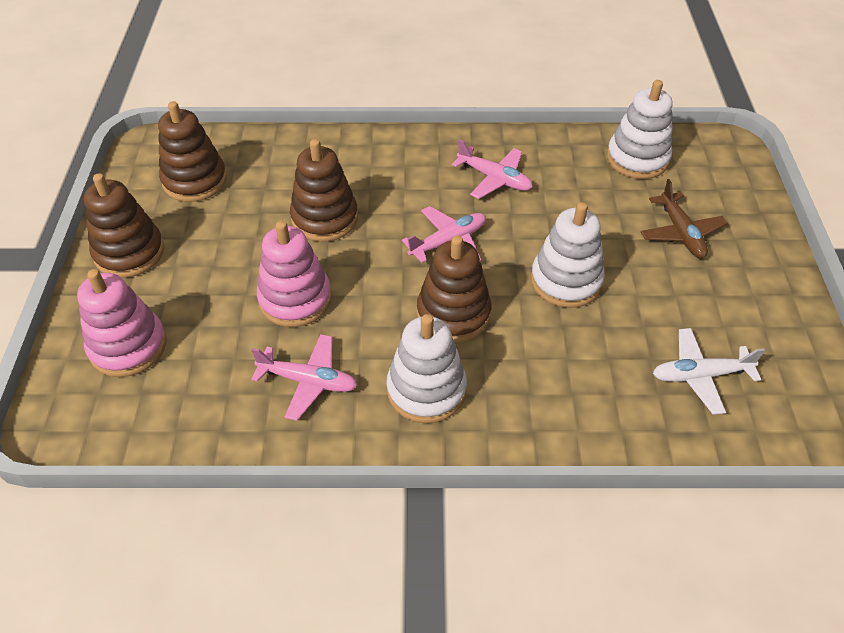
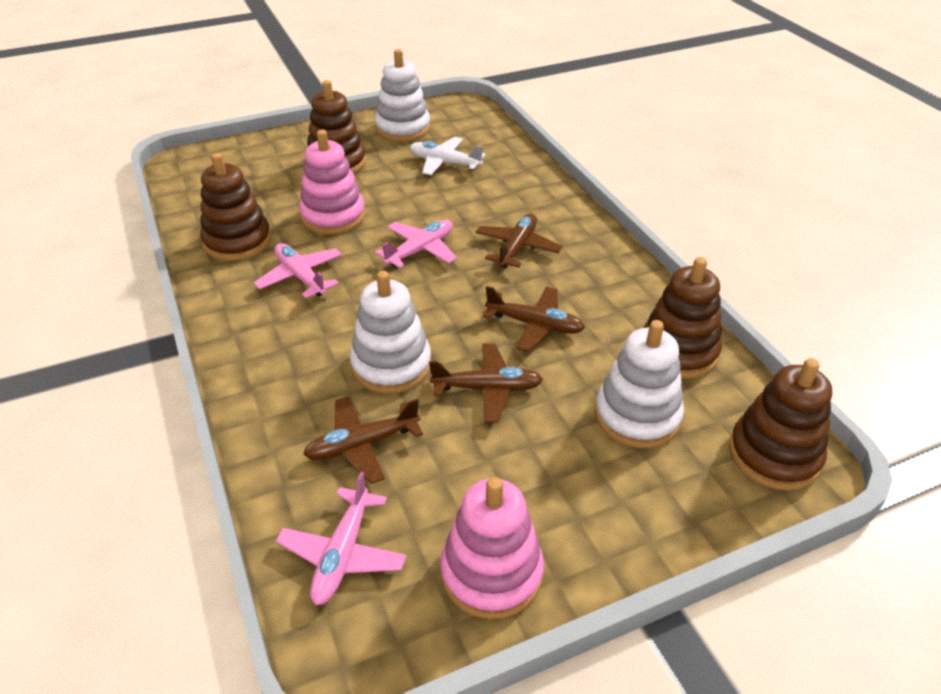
brown plane: 1 -> 4

